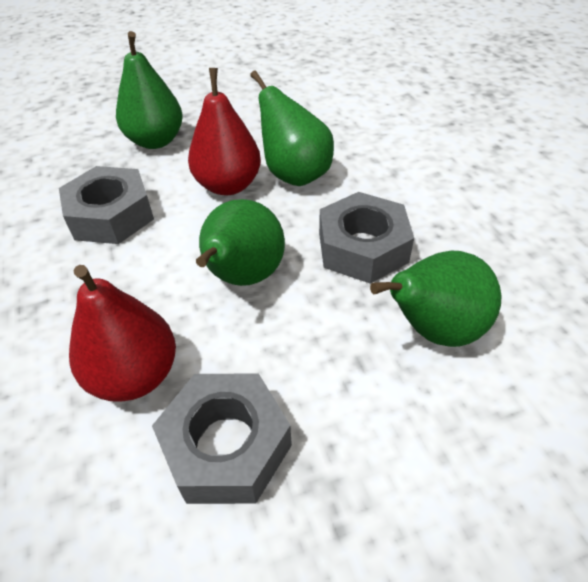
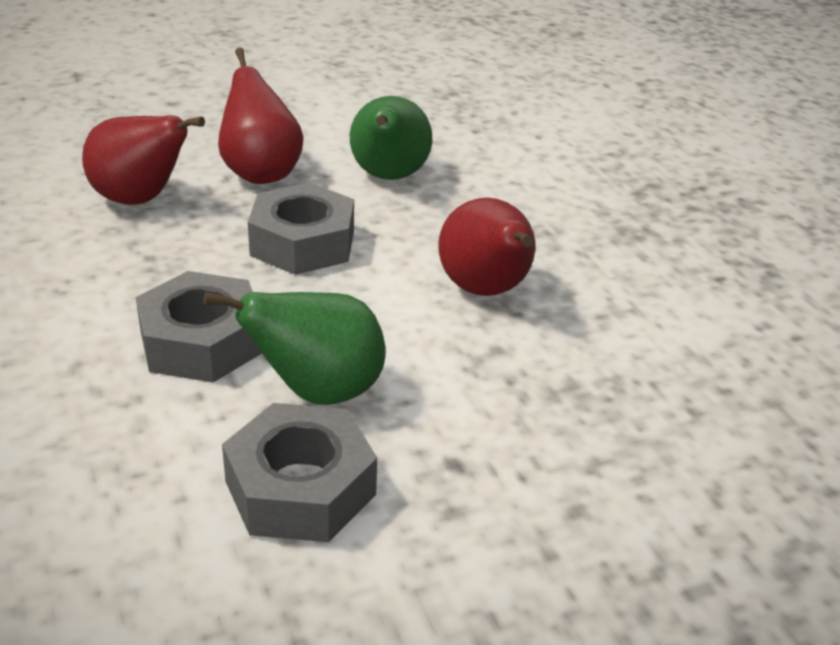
green pear: 4 -> 2
red pear: 2 -> 3

